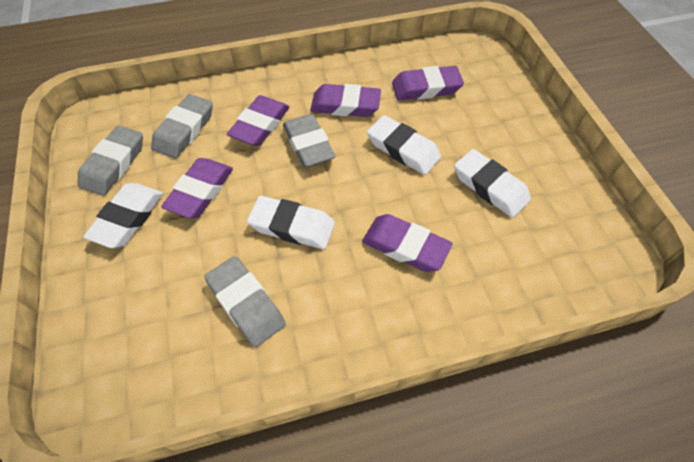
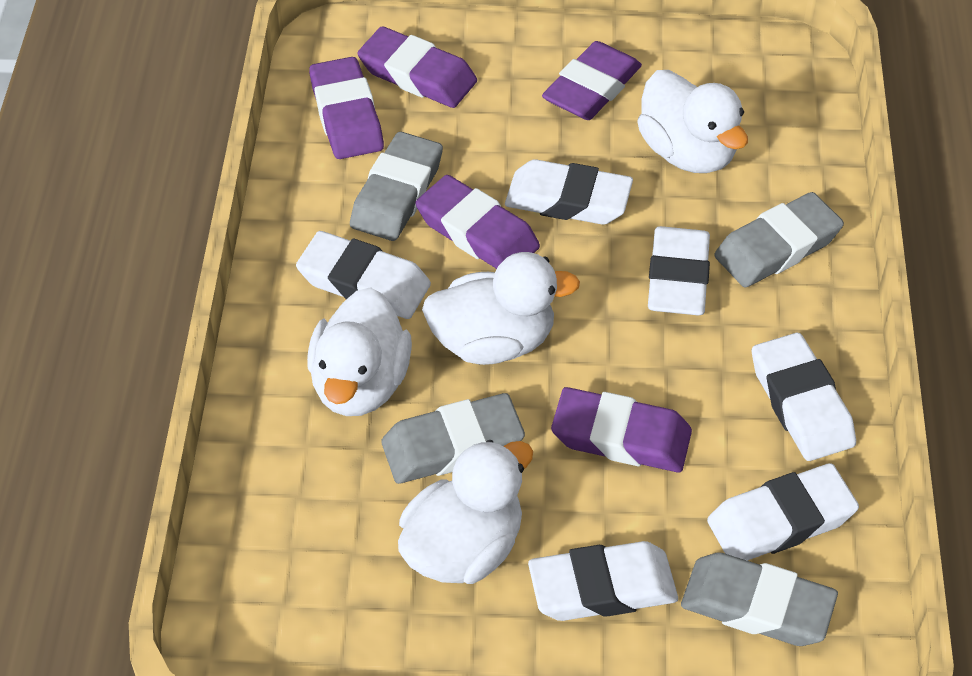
white duck: 0 -> 4
white eraser: 4 -> 6

